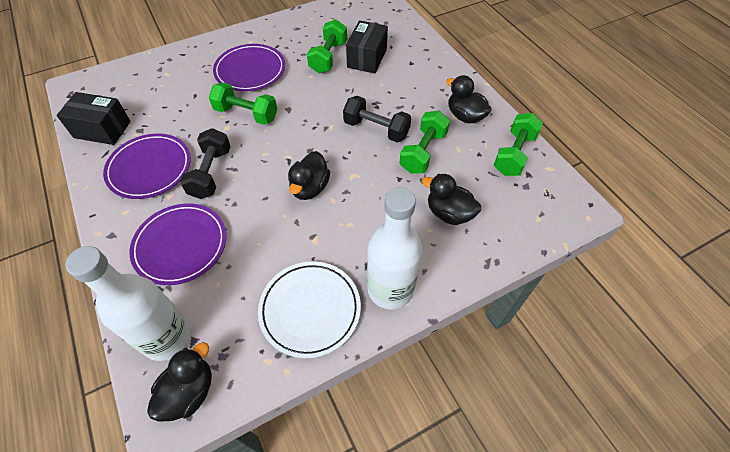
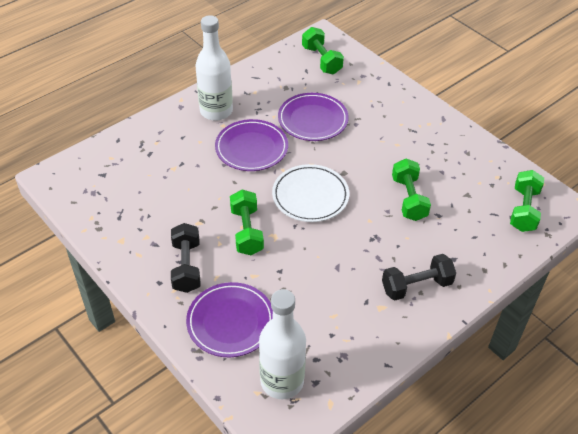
black box: 2 -> 0
black duck: 4 -> 0

